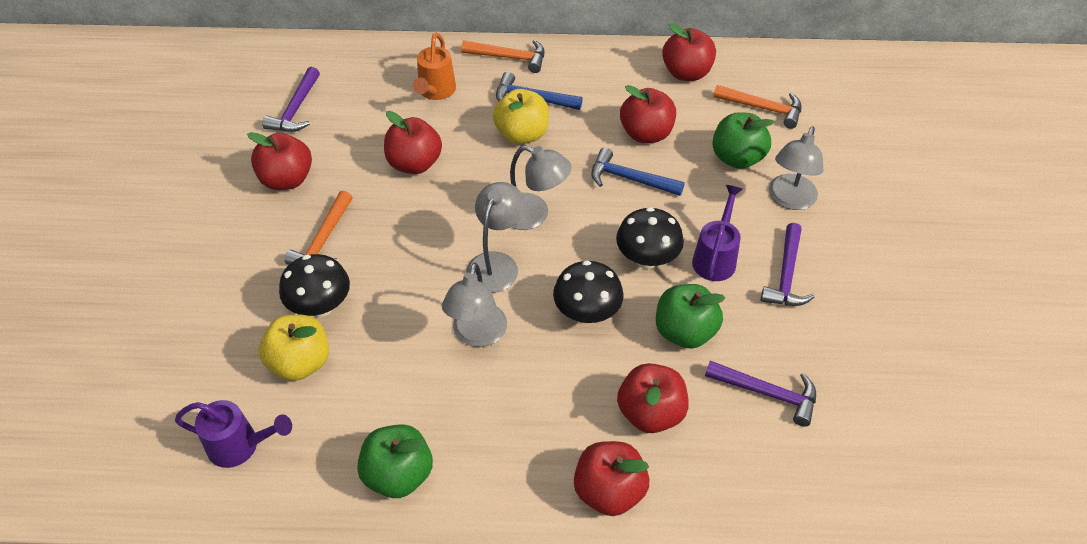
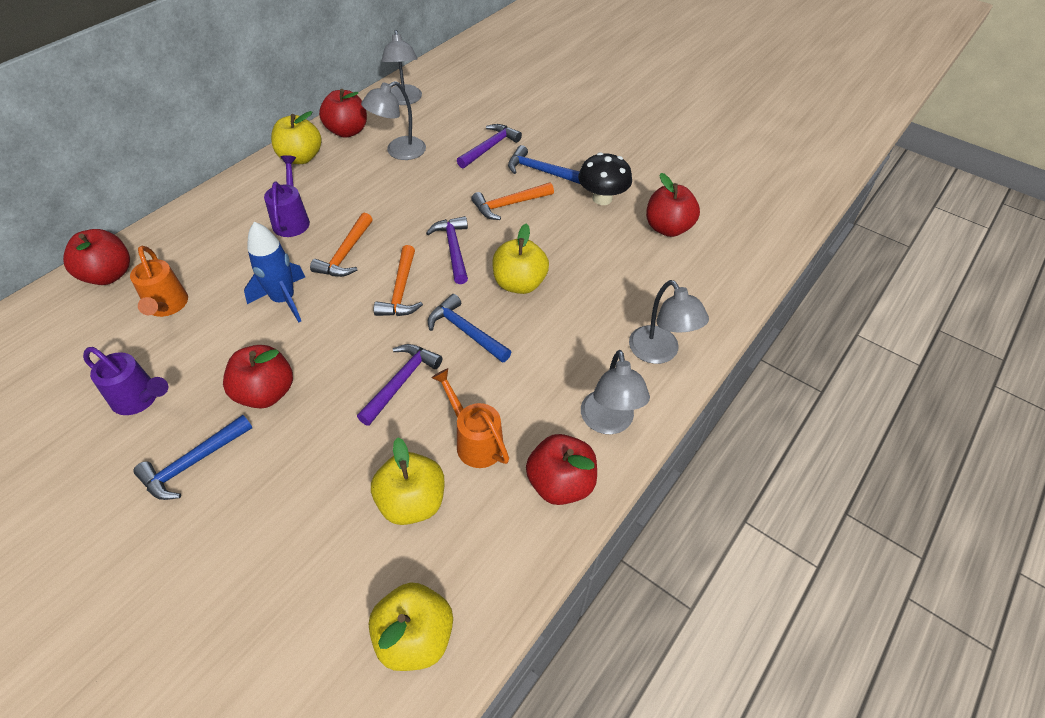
black mushroom: 3 -> 1
blue hammer: 2 -> 3
blue rocket: 0 -> 1
green apple: 3 -> 0
orange watering can: 1 -> 2
red apple: 6 -> 5
yellow apple: 2 -> 4

